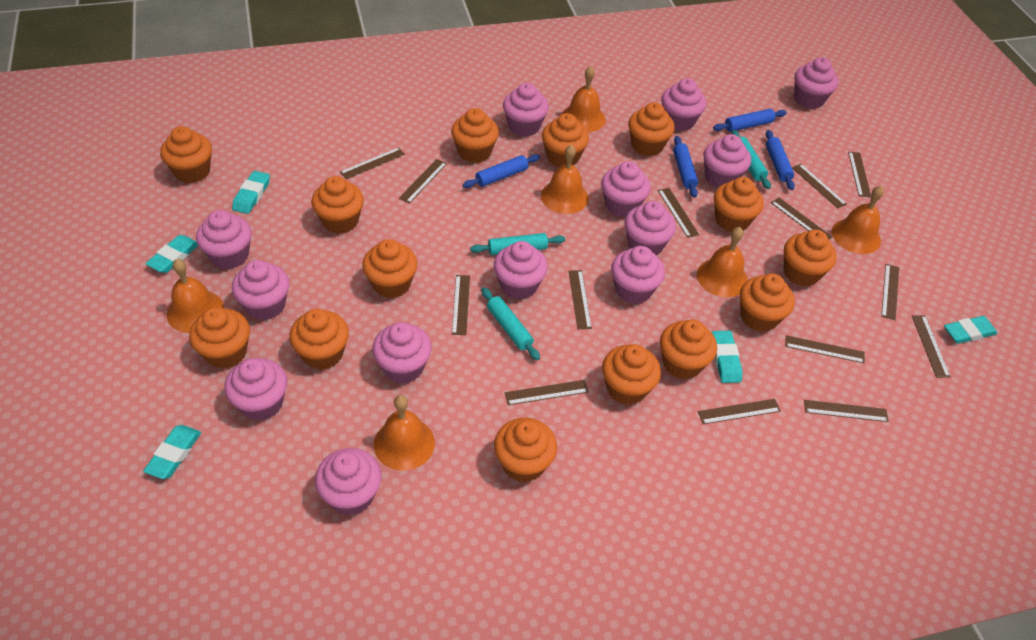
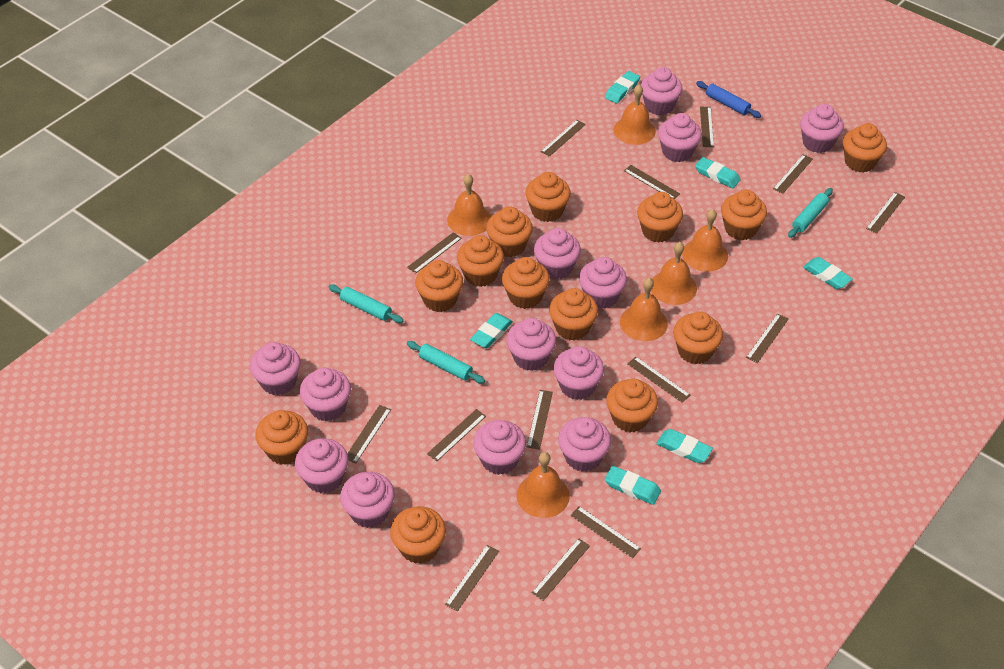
blue rolling pin: 4 -> 1
orange cupcake: 14 -> 13
turquoise eraser: 5 -> 6

